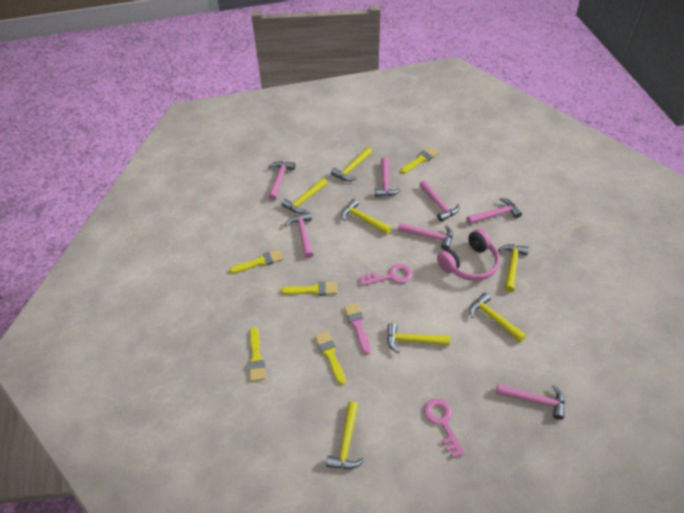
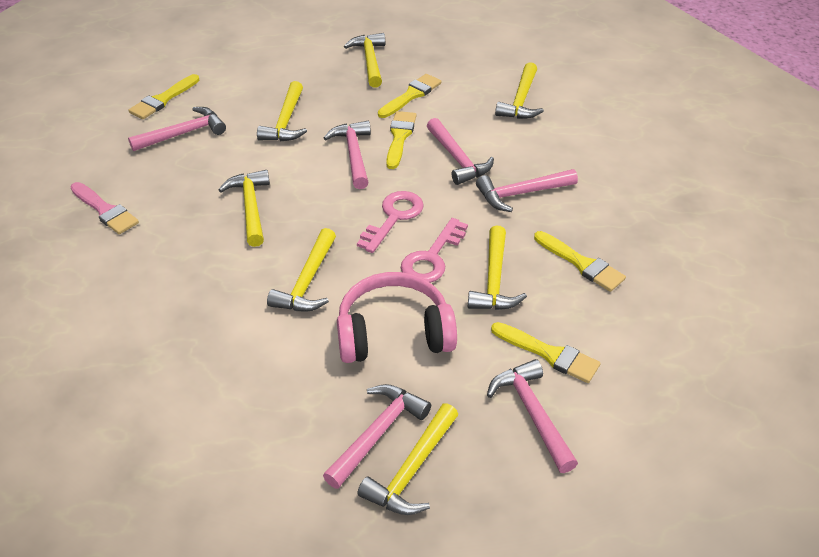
pink hammer: 7 -> 6

